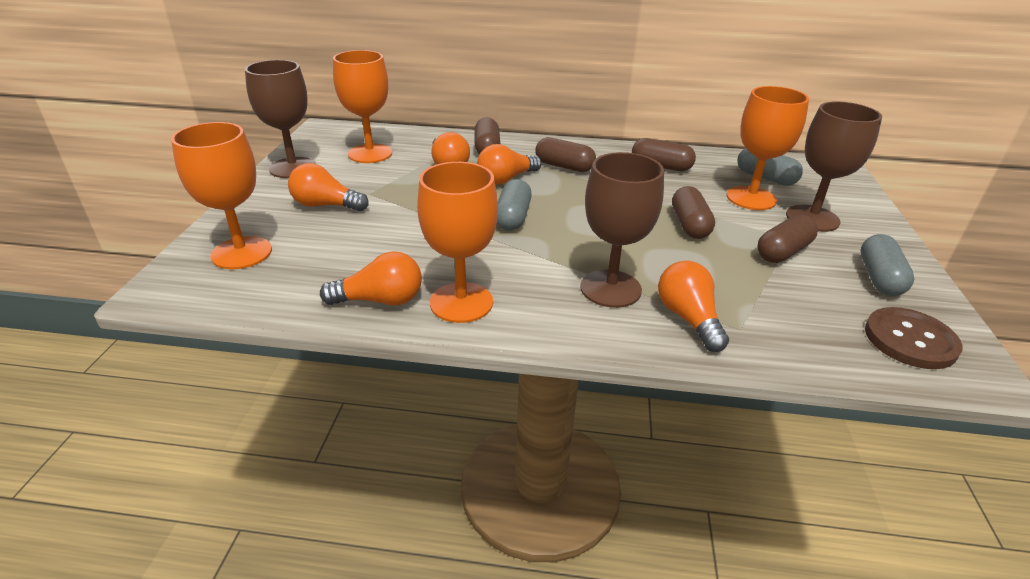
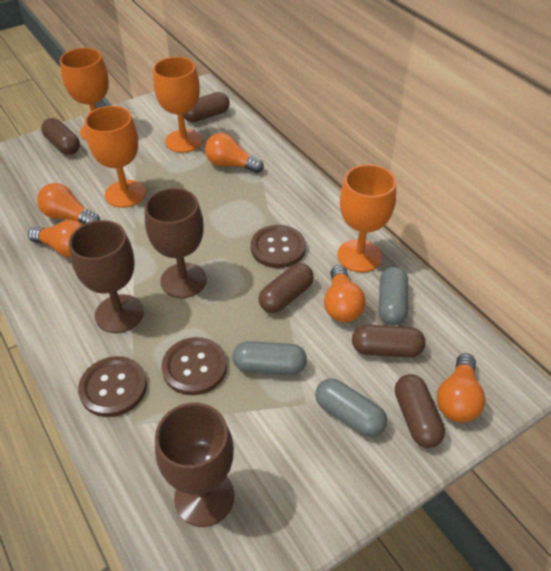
brown button: 1 -> 3

